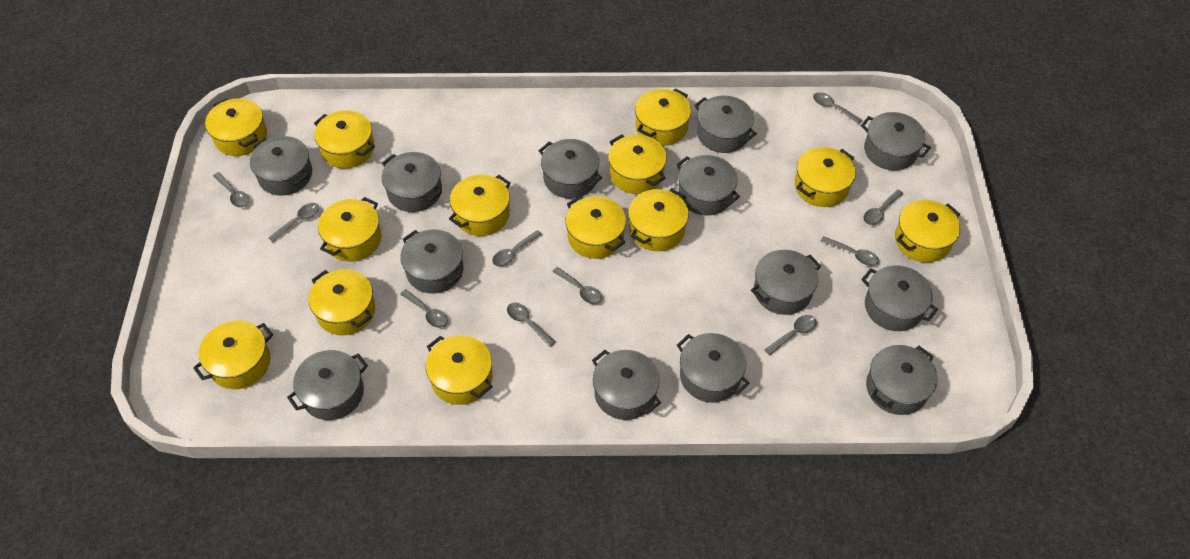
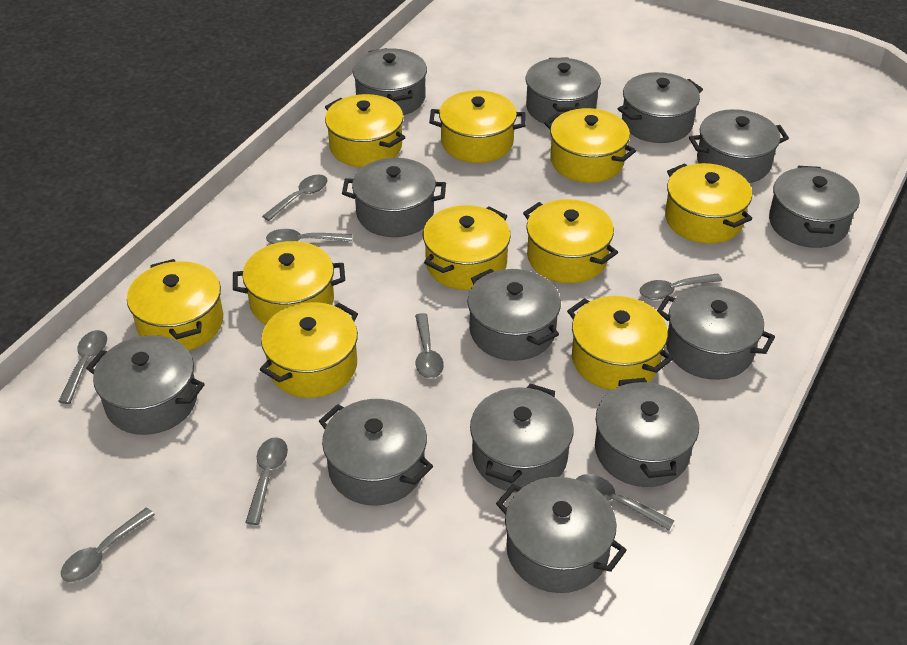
grey spoon: 10 -> 8
yellow pot: 13 -> 10

